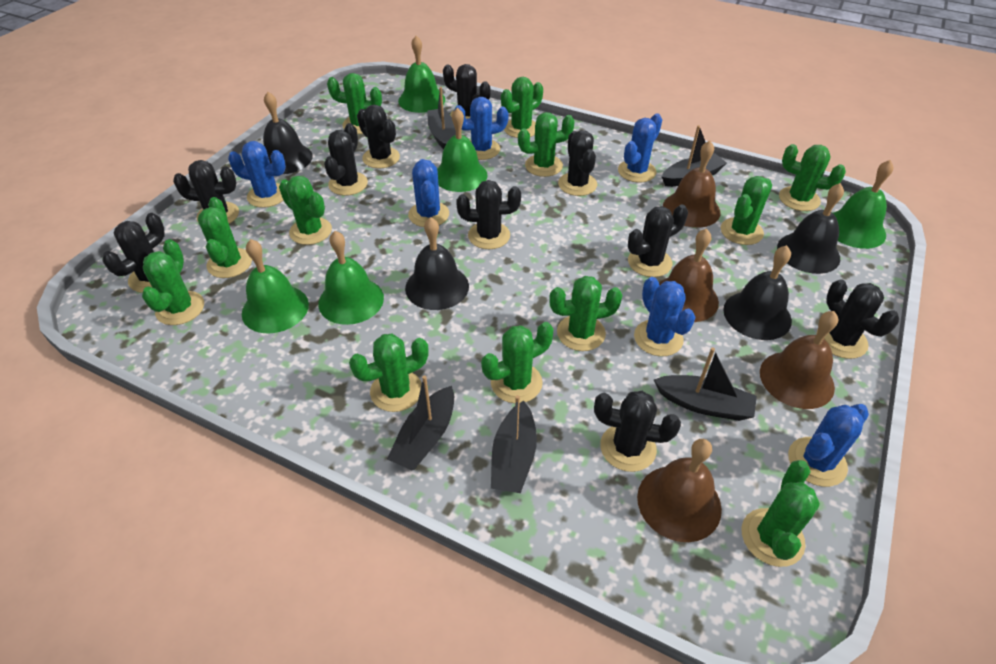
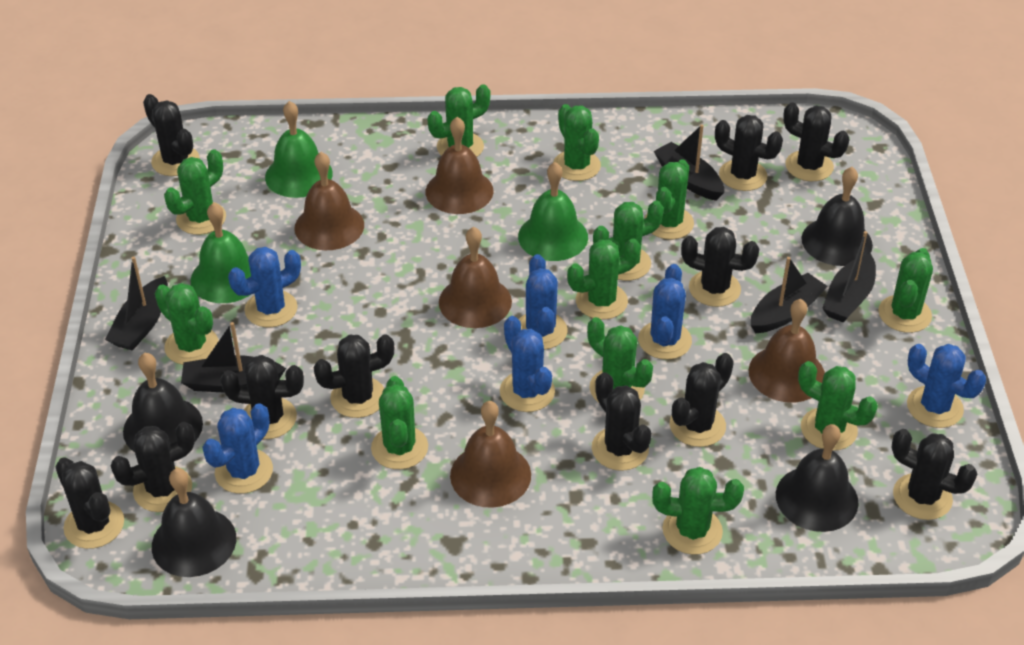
black cactus: 10 -> 11
brown bell: 4 -> 5
green bell: 5 -> 3

